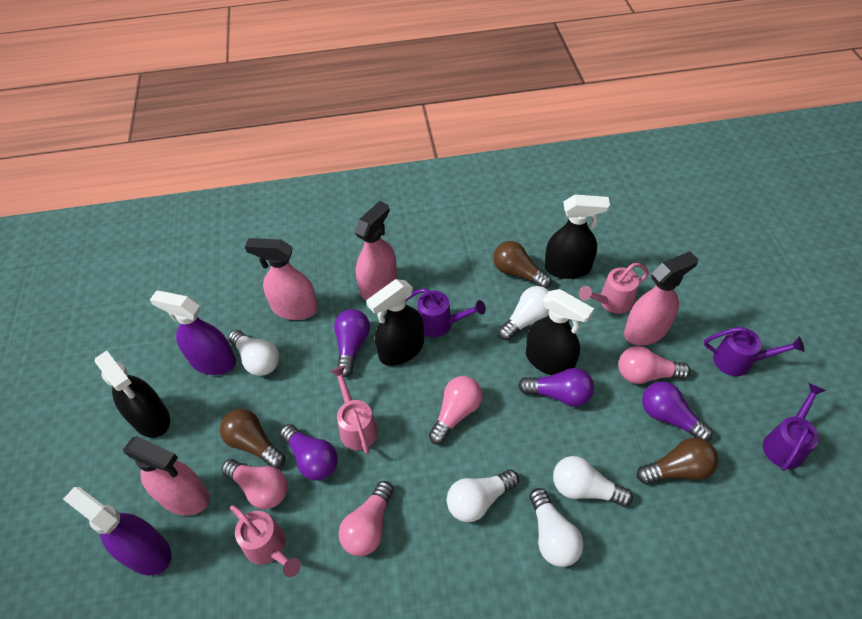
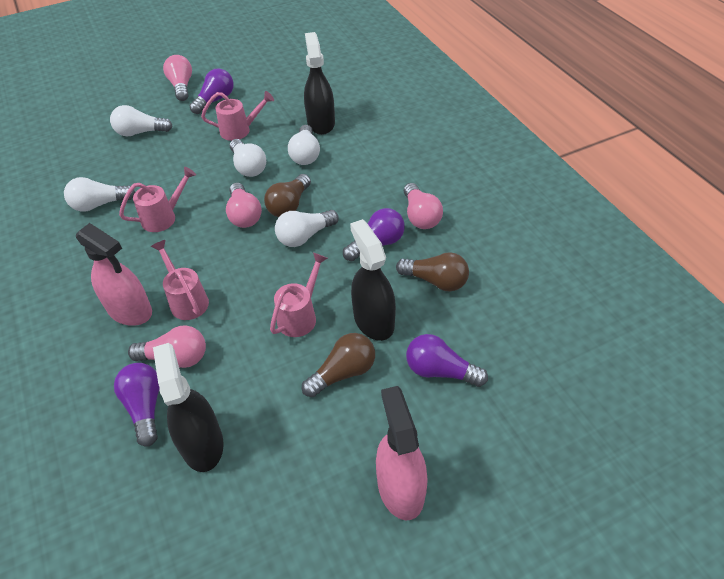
black spray bottle: 4 -> 3
pink spray bottle: 4 -> 2
pink watering can: 3 -> 4
purple spray bottle: 2 -> 0
purple watering can: 3 -> 0

